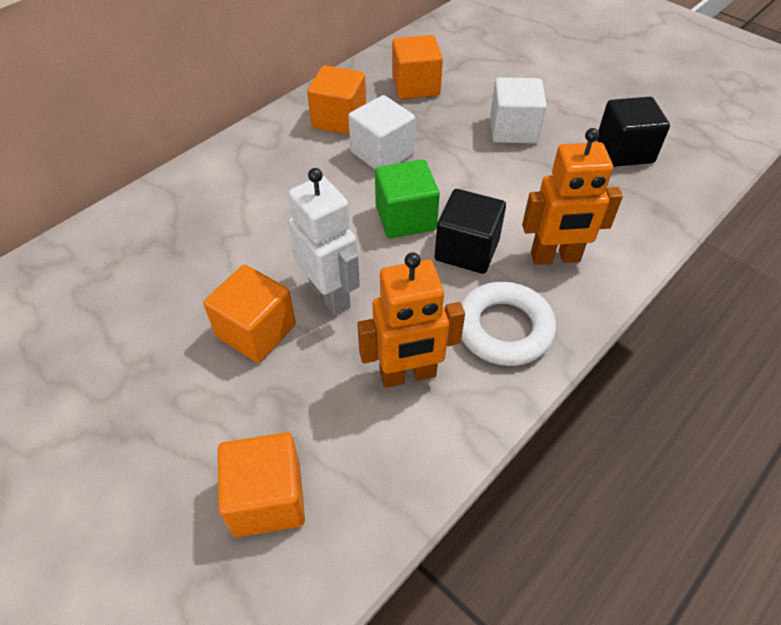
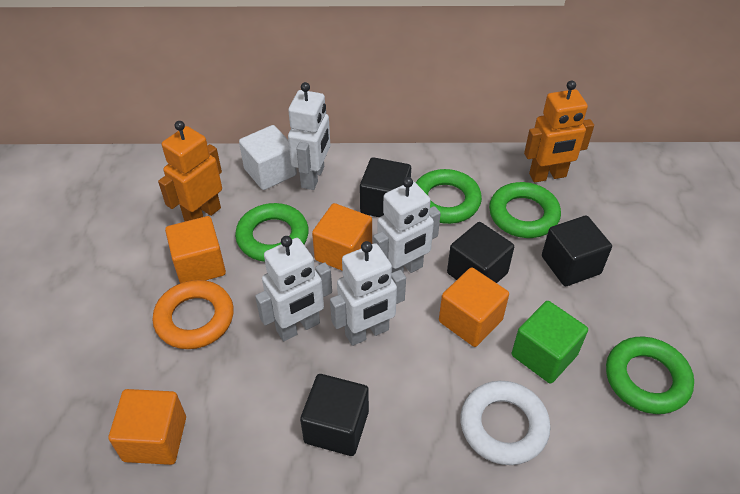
black cube: 2 -> 4
green ring: 0 -> 4
orange ring: 0 -> 1
white cube: 2 -> 1
white robot: 1 -> 4

